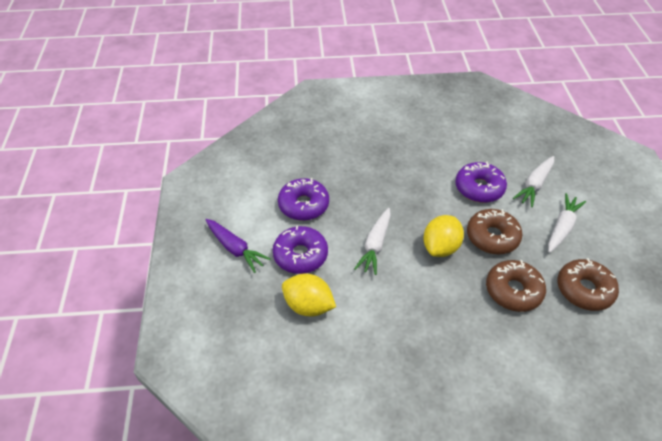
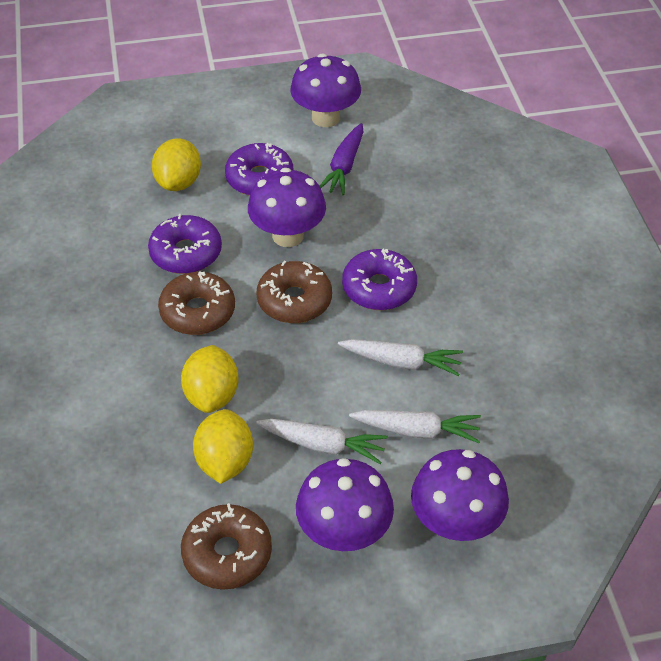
purple mushroom: 0 -> 4
yellow lemon: 2 -> 3

